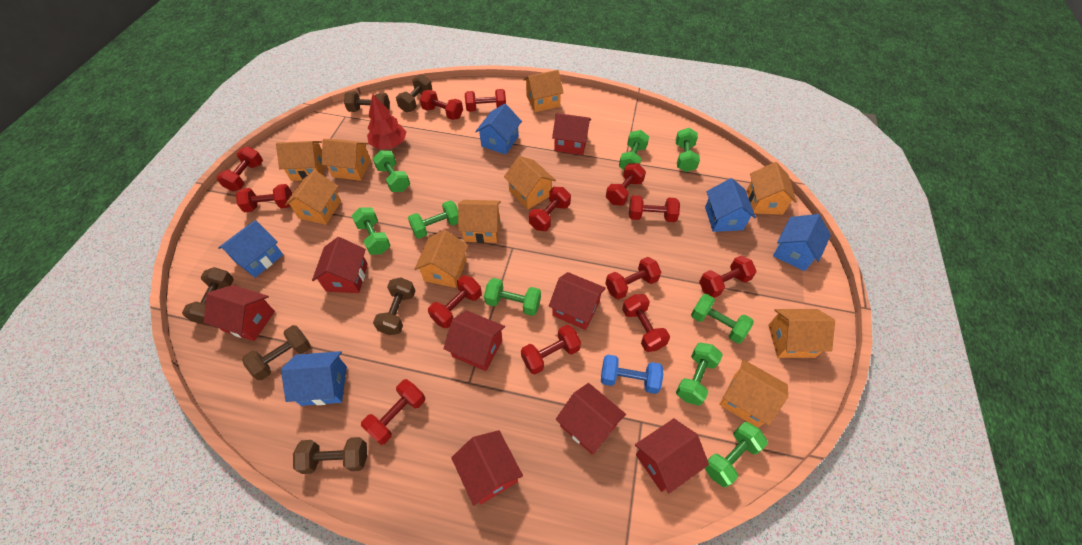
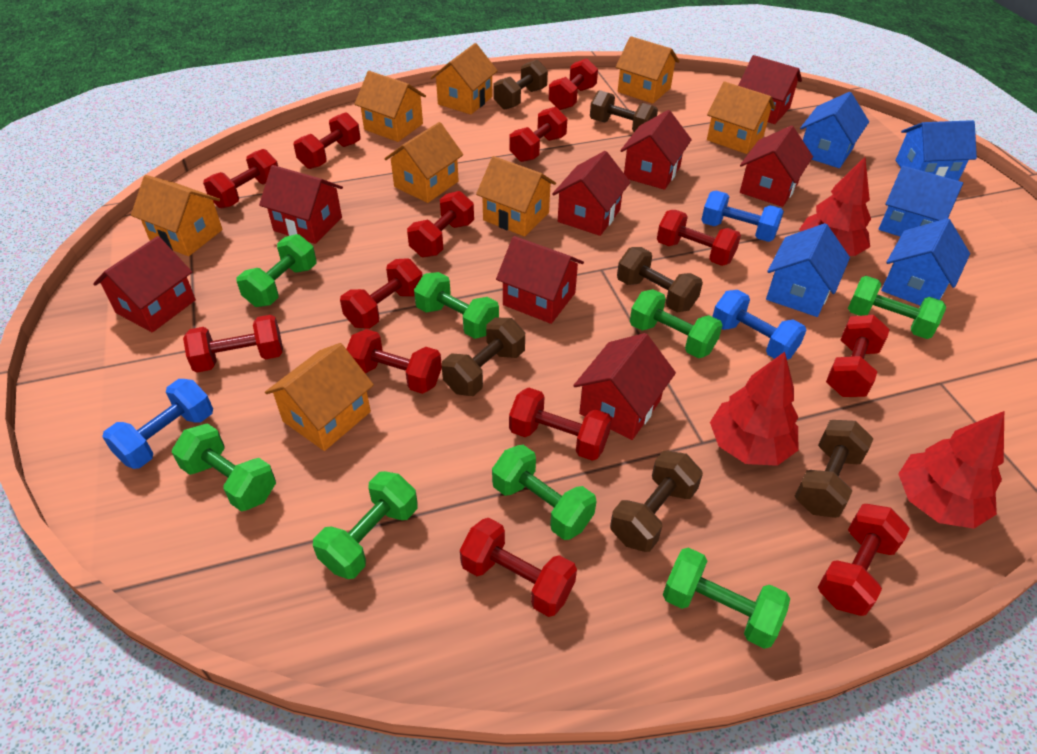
blue dumbbell: 1 -> 3
green dumbbell: 9 -> 8
orange house: 10 -> 8
red tree: 1 -> 3

